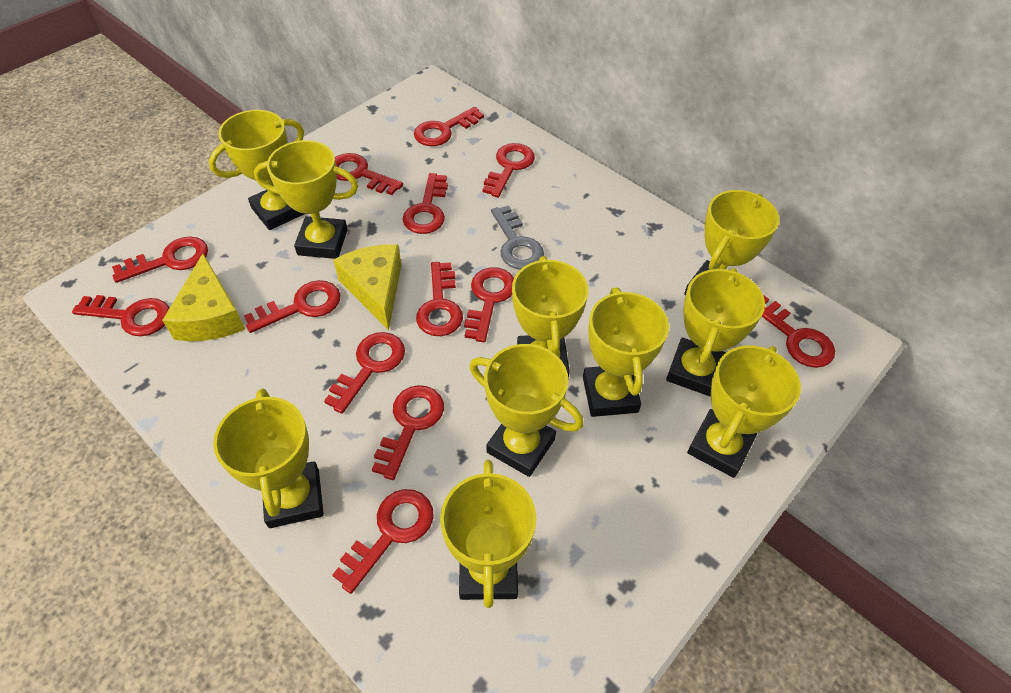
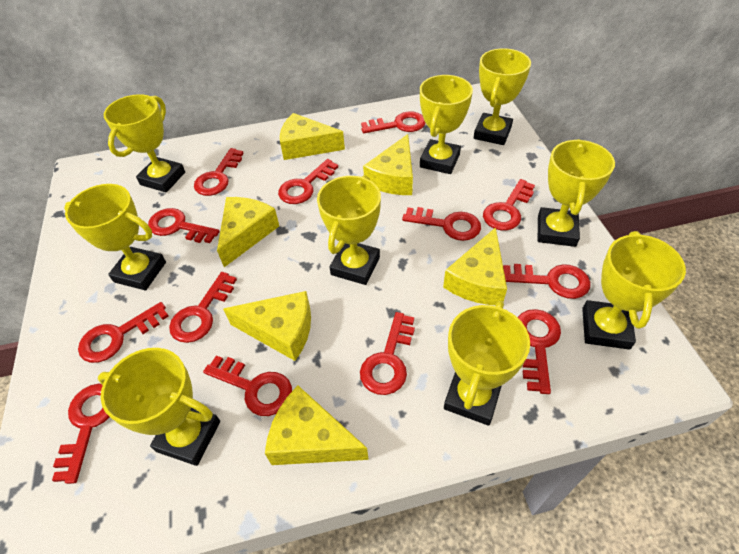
grey key: 1 -> 0
yellow cheese: 2 -> 6
yellow trophy: 10 -> 9

